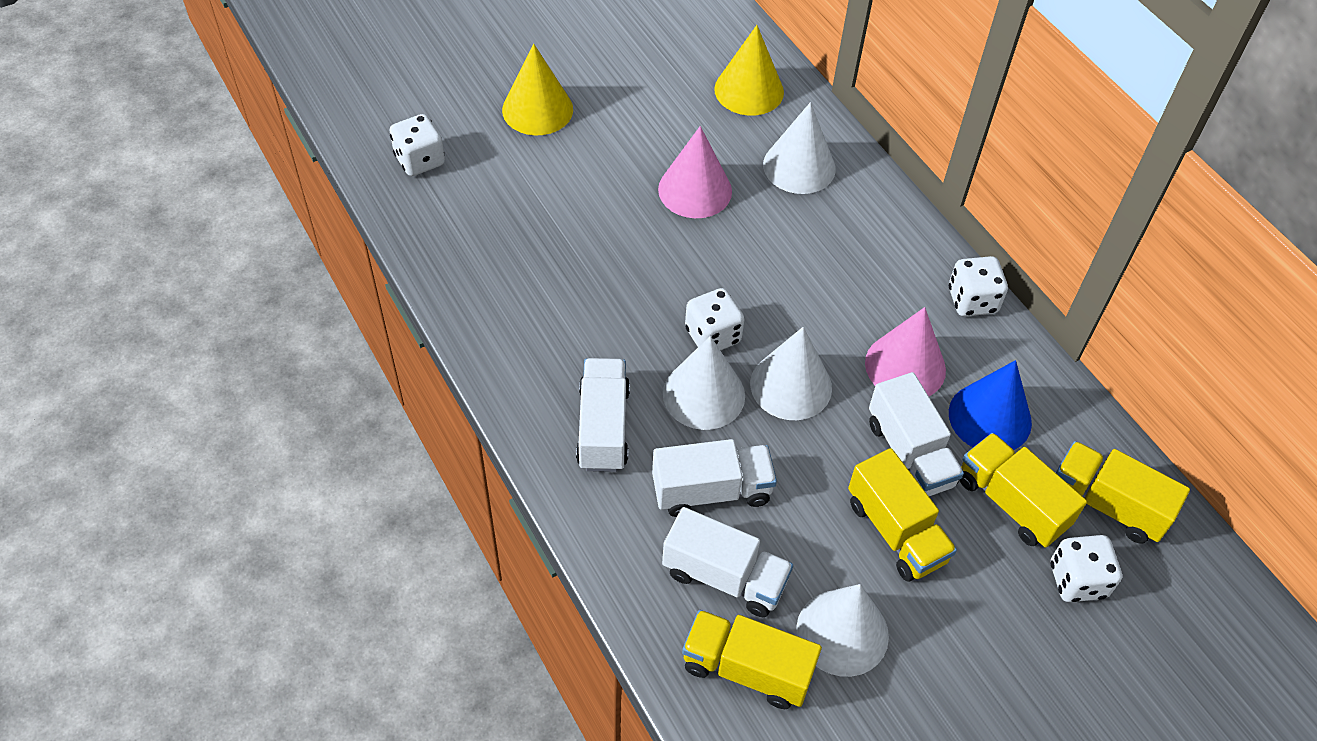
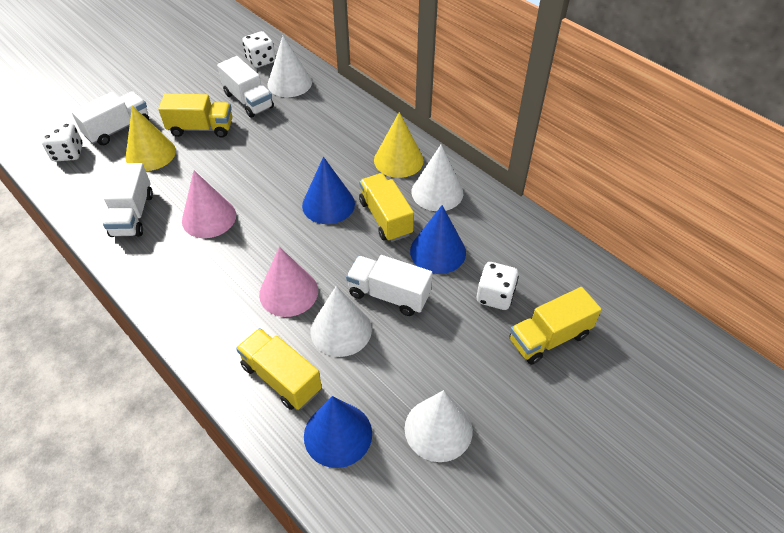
blue cone: 1 -> 3
white dice: 4 -> 3

